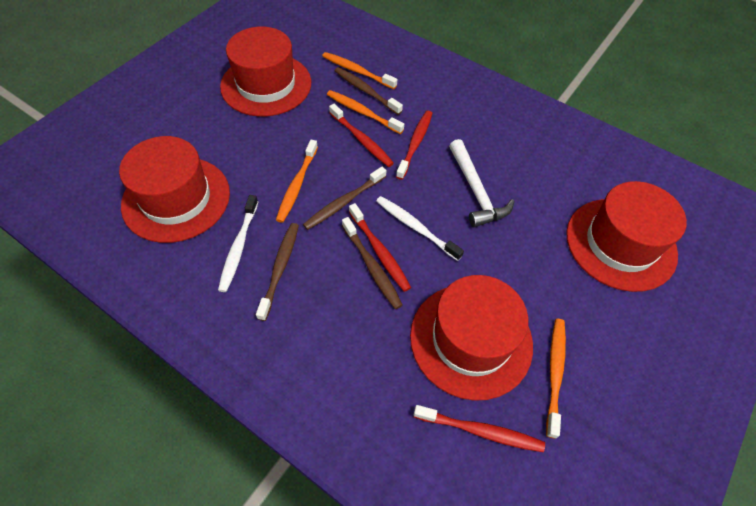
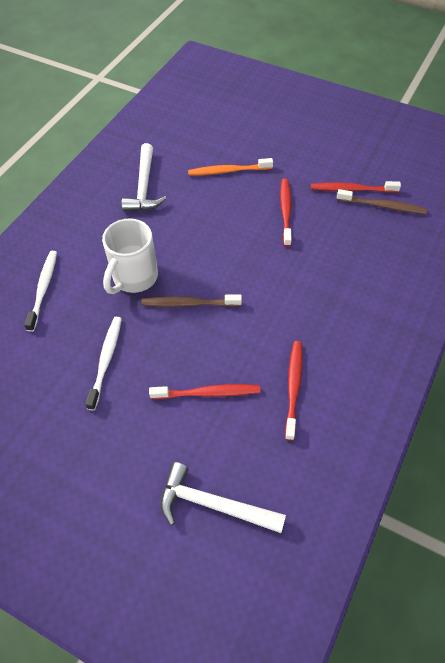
brown toothbrush: 4 -> 2
orange toothbrush: 4 -> 1
red hat: 4 -> 0
white hammer: 1 -> 2
white mug: 0 -> 1

